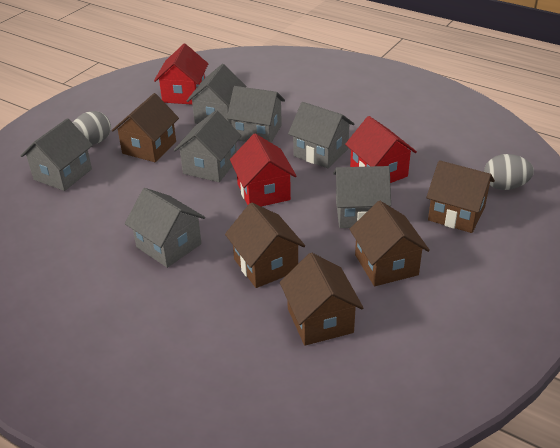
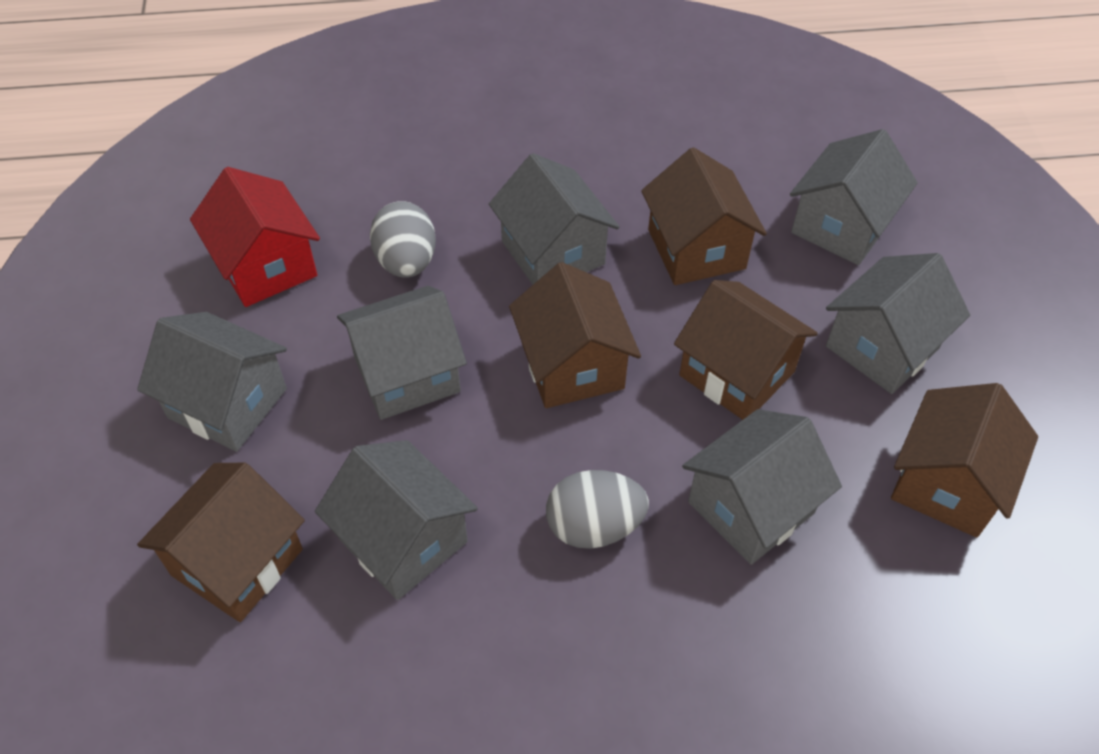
red house: 3 -> 1

